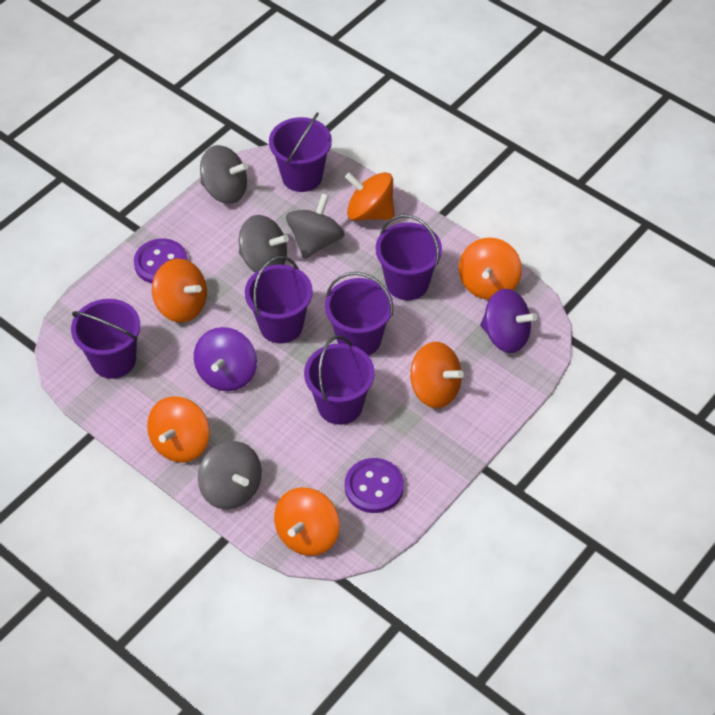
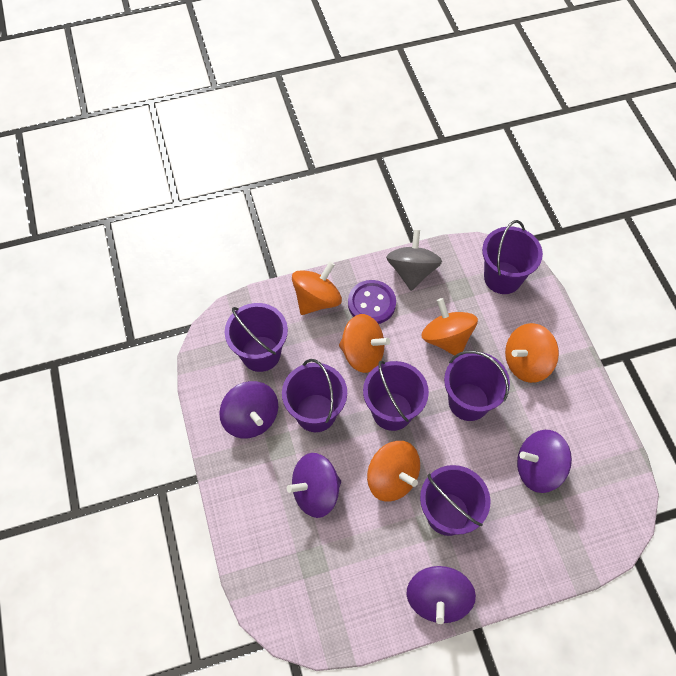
grey spinning top: 4 -> 1
orange spinning top: 6 -> 5
purple button: 2 -> 1
purple spinning top: 2 -> 4

